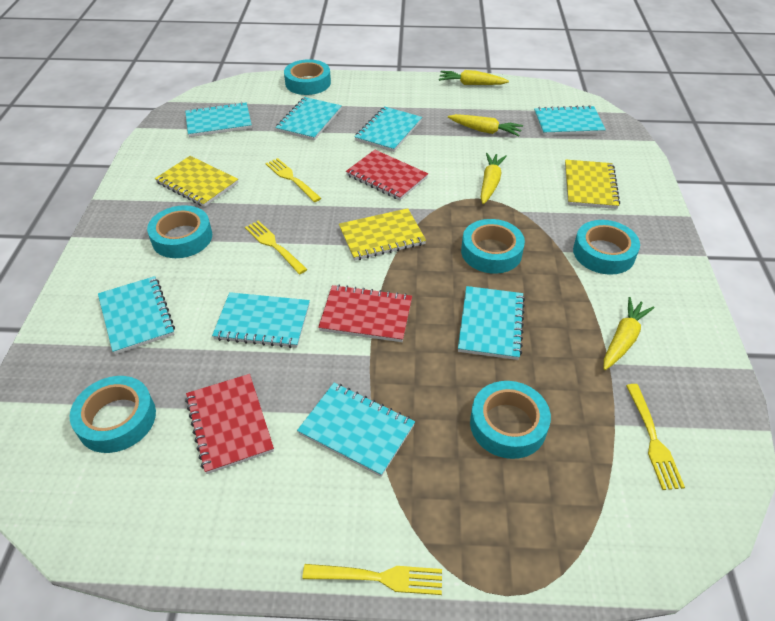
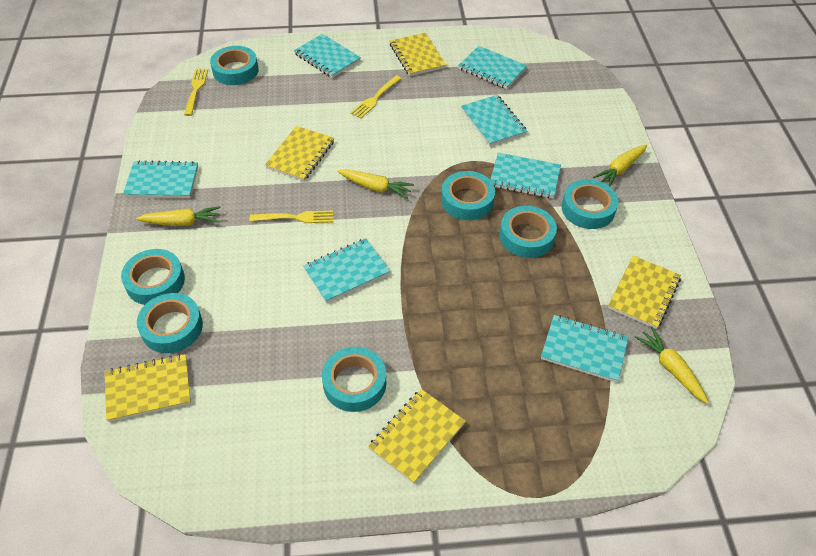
red notebook: 3 -> 0
turquoise notebook: 8 -> 7
turquoise tape: 6 -> 7
yellow fork: 4 -> 3
yellow notebook: 3 -> 5

